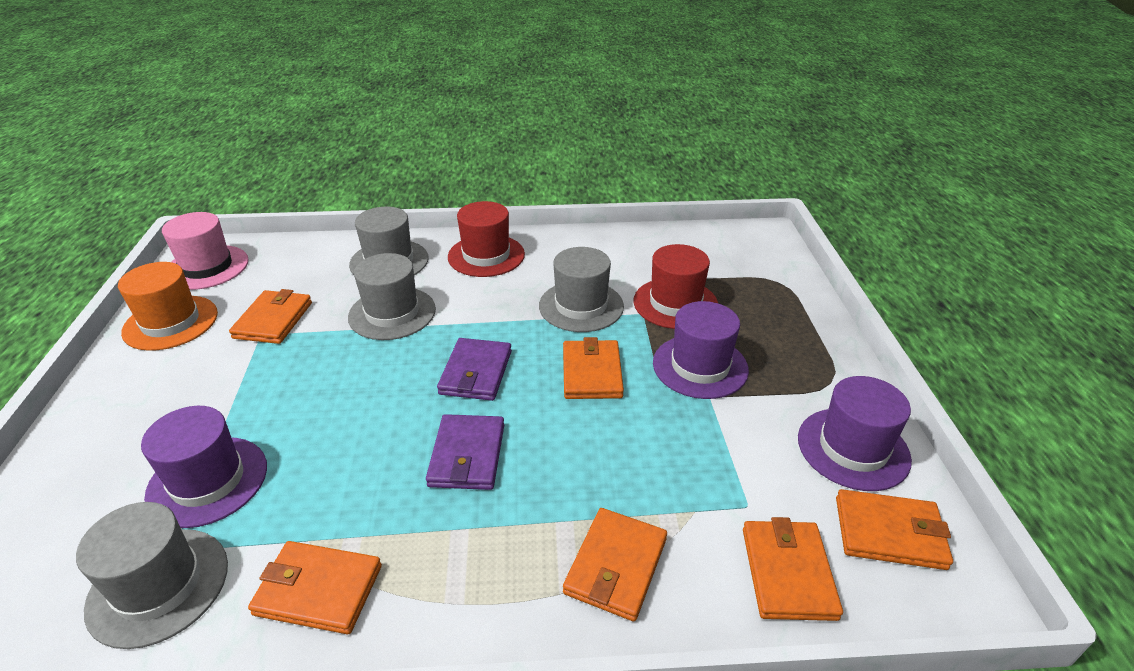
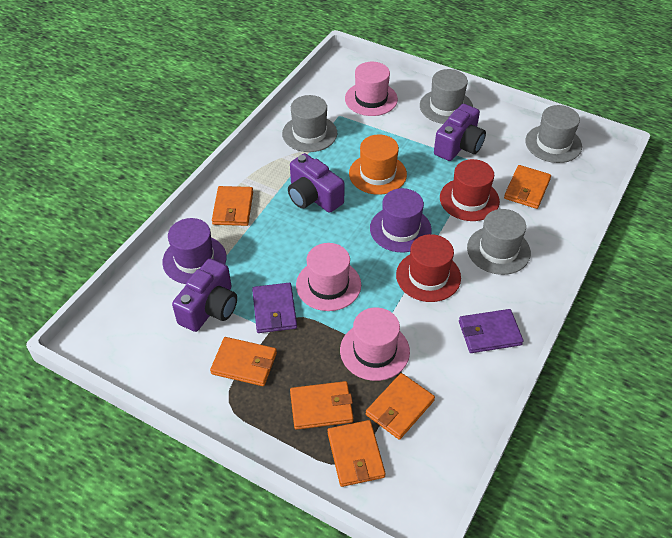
pink hat: 1 -> 3
purple camera: 0 -> 3
purple hat: 3 -> 2

